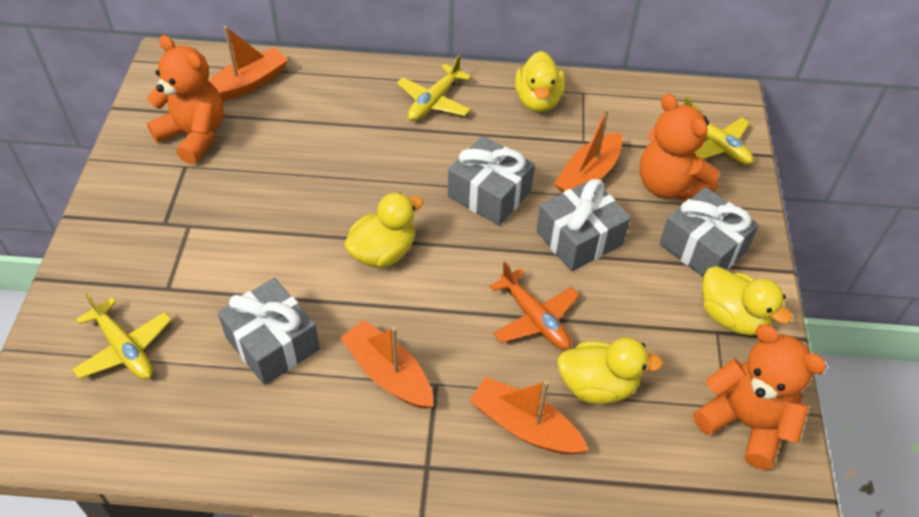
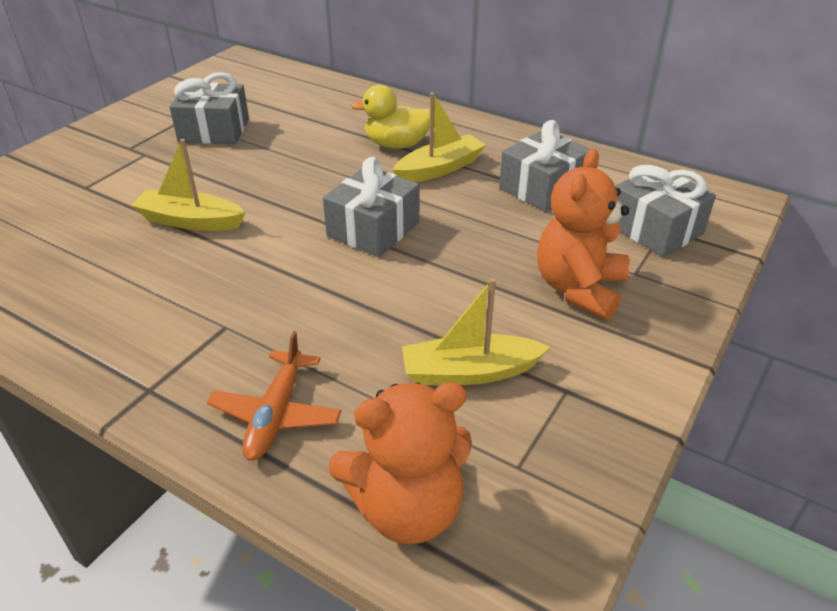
orange boat: 4 -> 0
orange teddy bear: 3 -> 2
yellow boat: 0 -> 3
yellow duck: 4 -> 1
yellow plane: 3 -> 0

